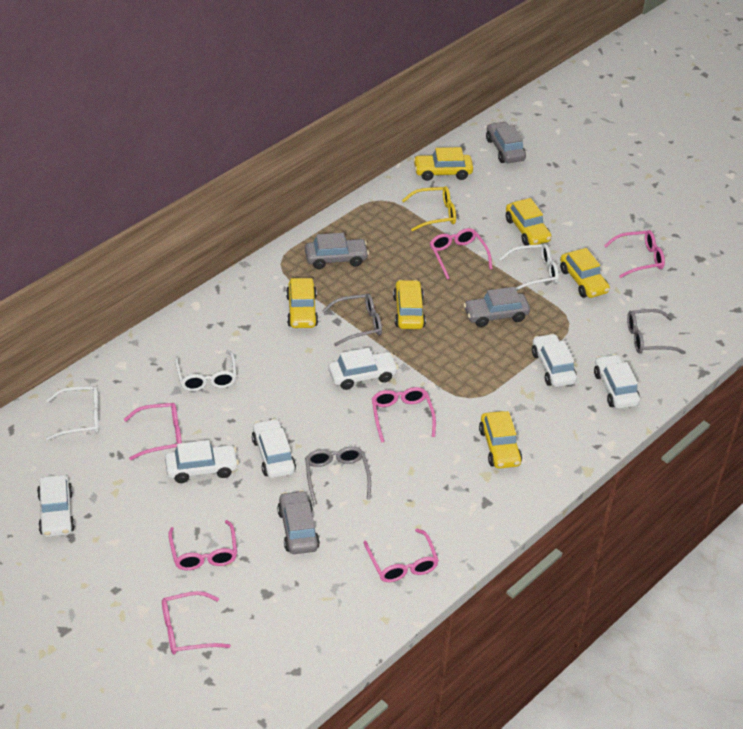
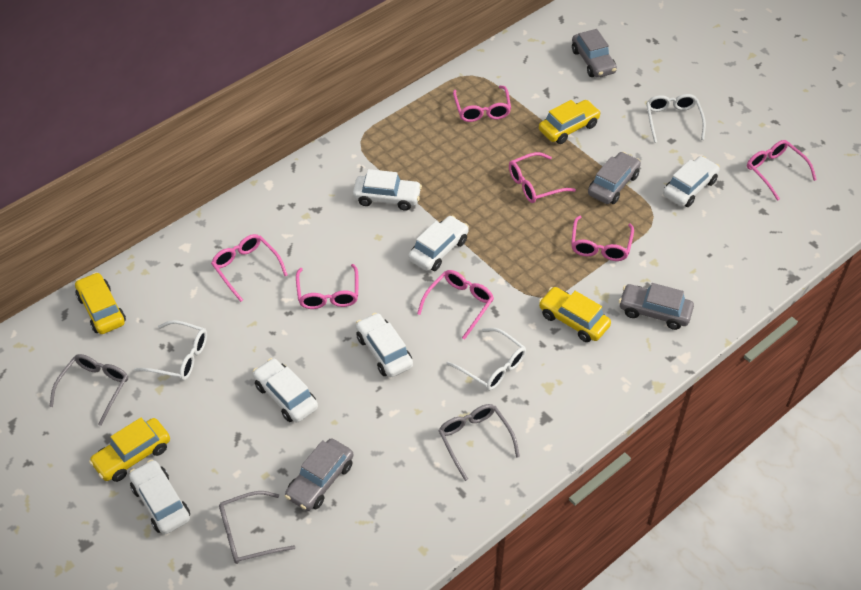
yellow car: 6 -> 4
yellow glasses: 1 -> 0

